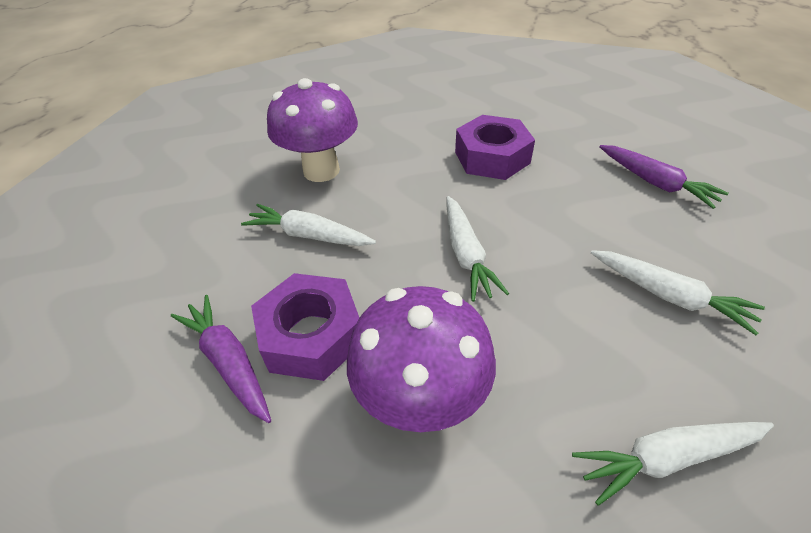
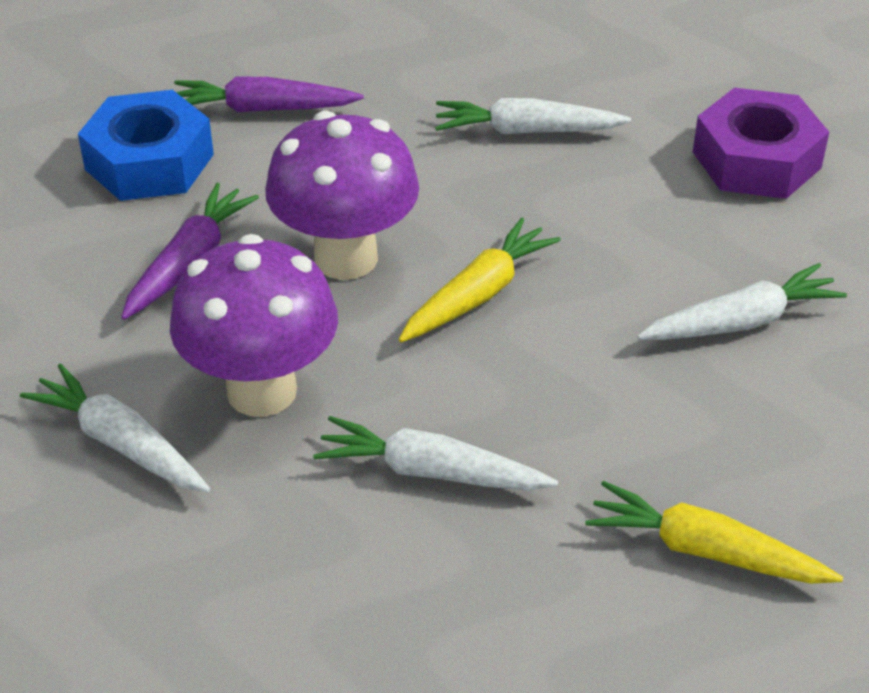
blue nut: 0 -> 1
purple nut: 2 -> 1
yellow carrot: 0 -> 2

